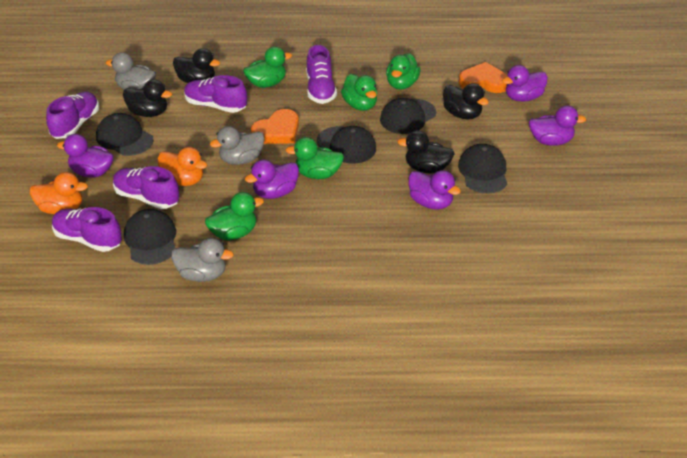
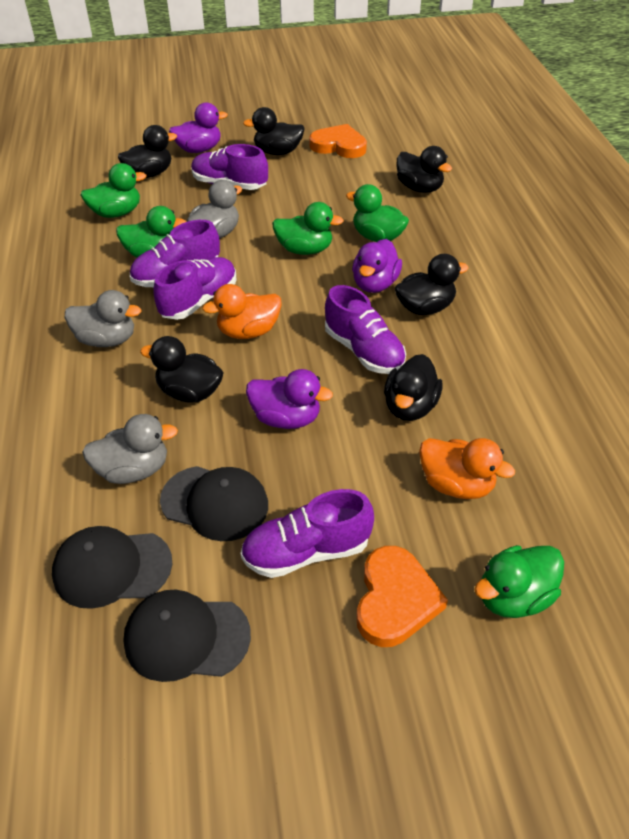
black cap: 5 -> 3
black duck: 4 -> 6
purple duck: 5 -> 3

